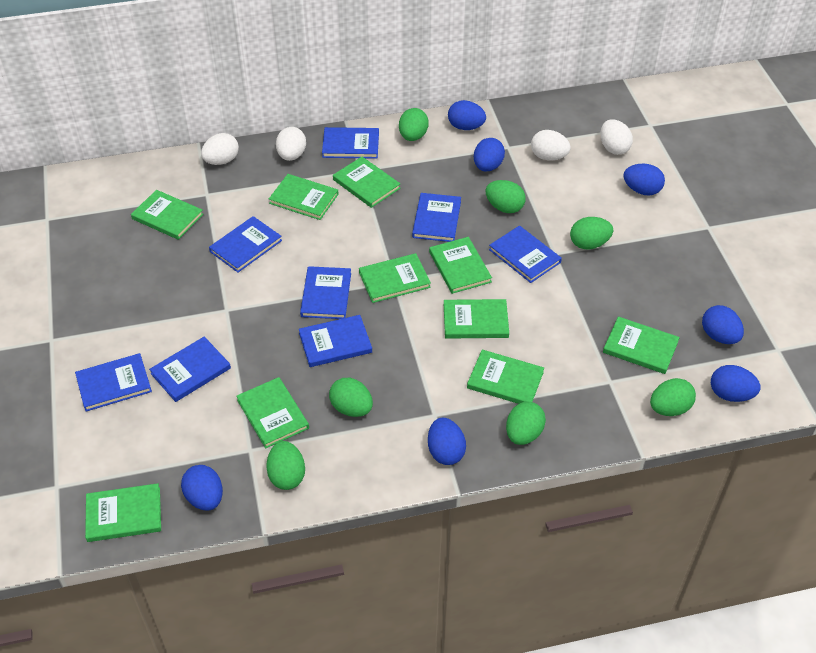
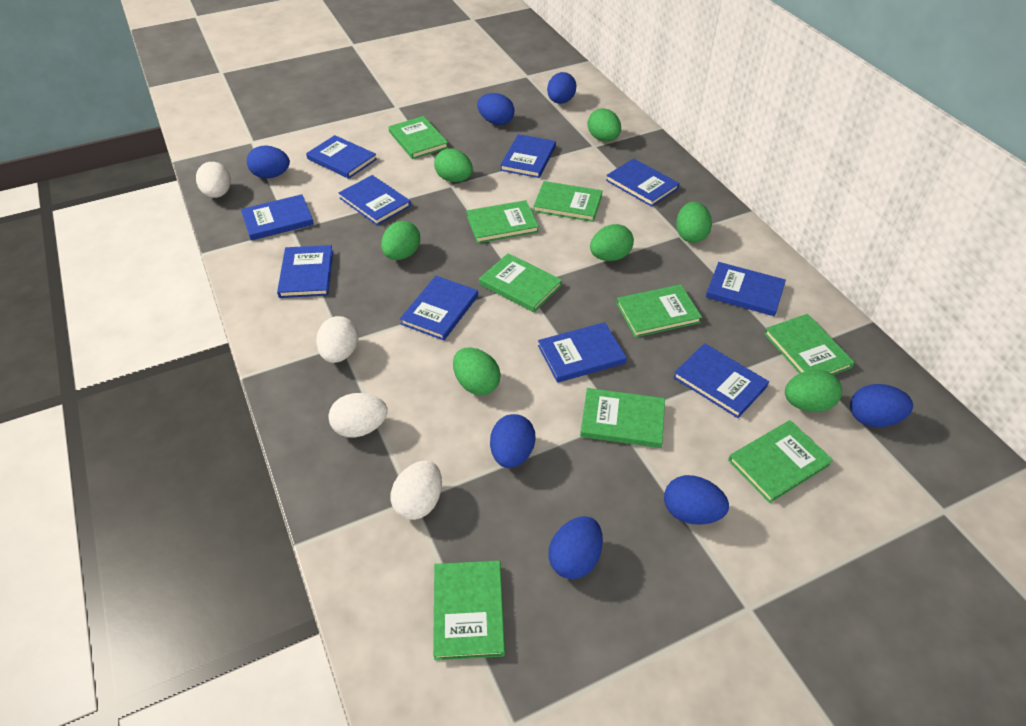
blue book: 8 -> 10
green book: 10 -> 9

